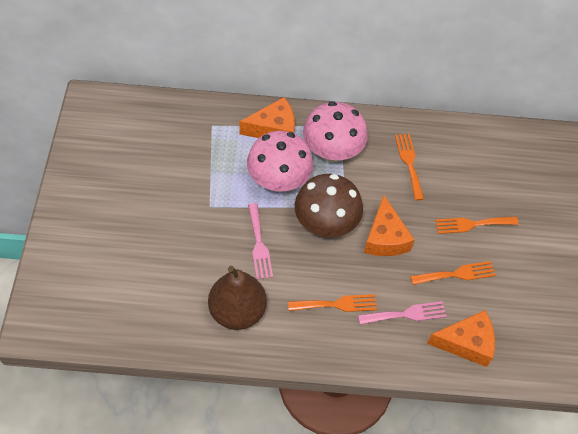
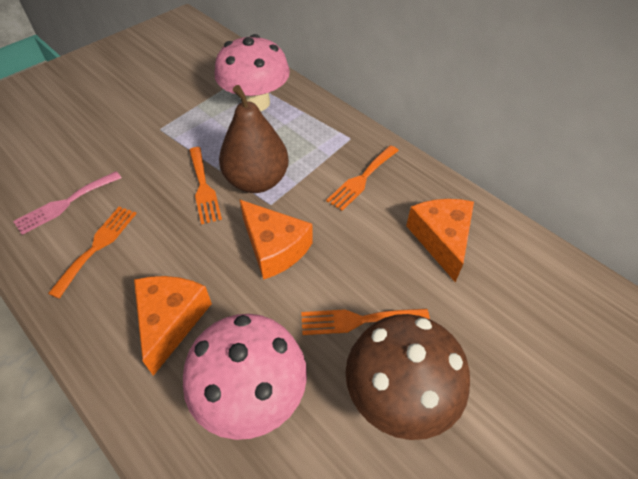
pink fork: 2 -> 1

